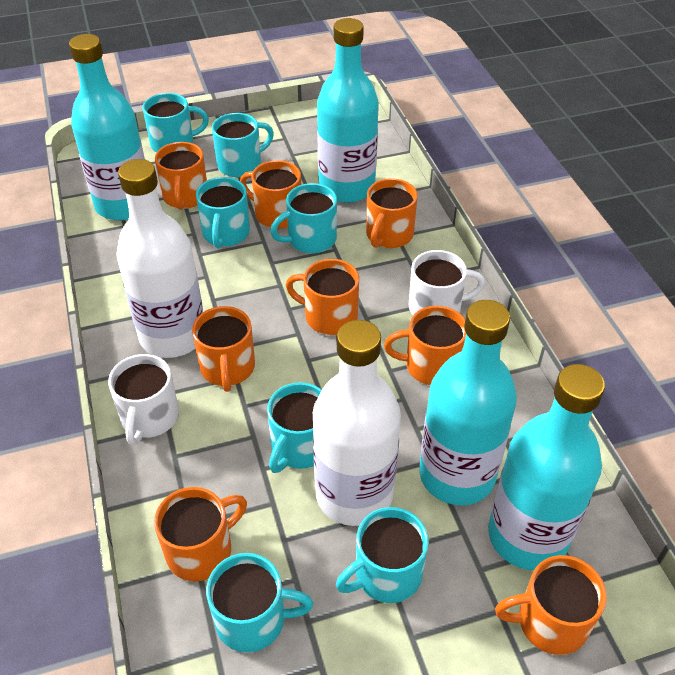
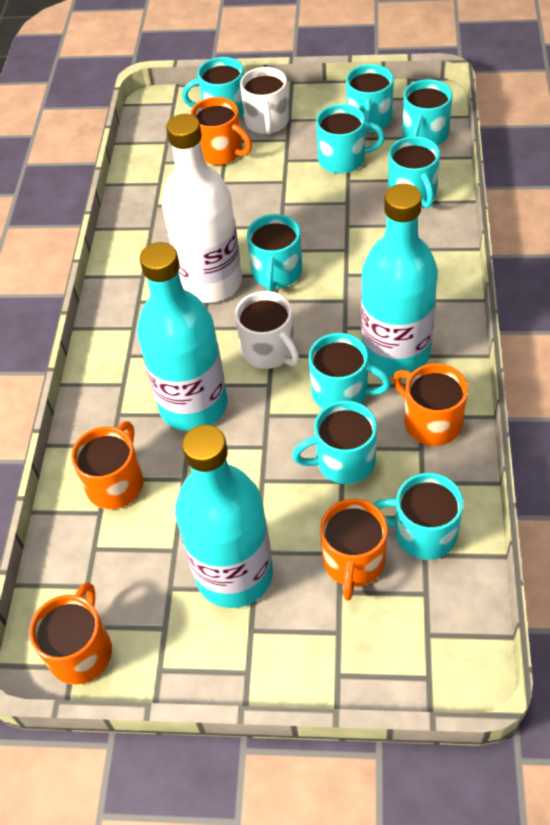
orange mug: 8 -> 5
turquoise bottle: 4 -> 3
turquoise mug: 7 -> 9
white bottle: 2 -> 1

